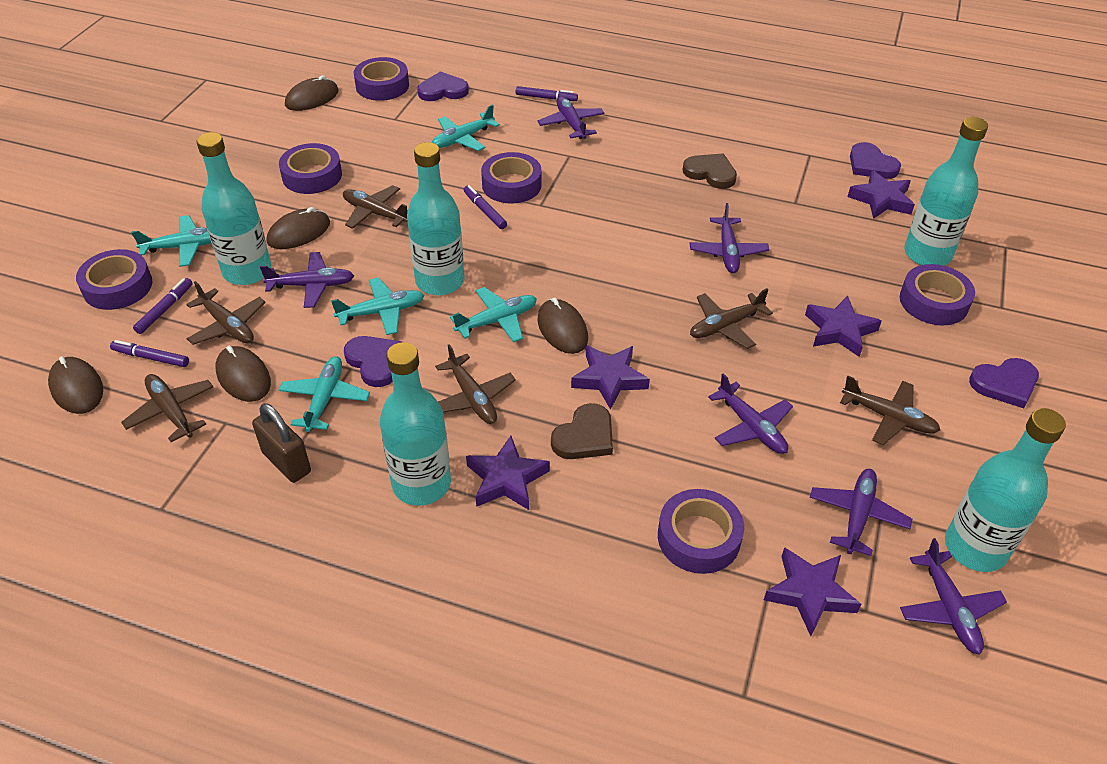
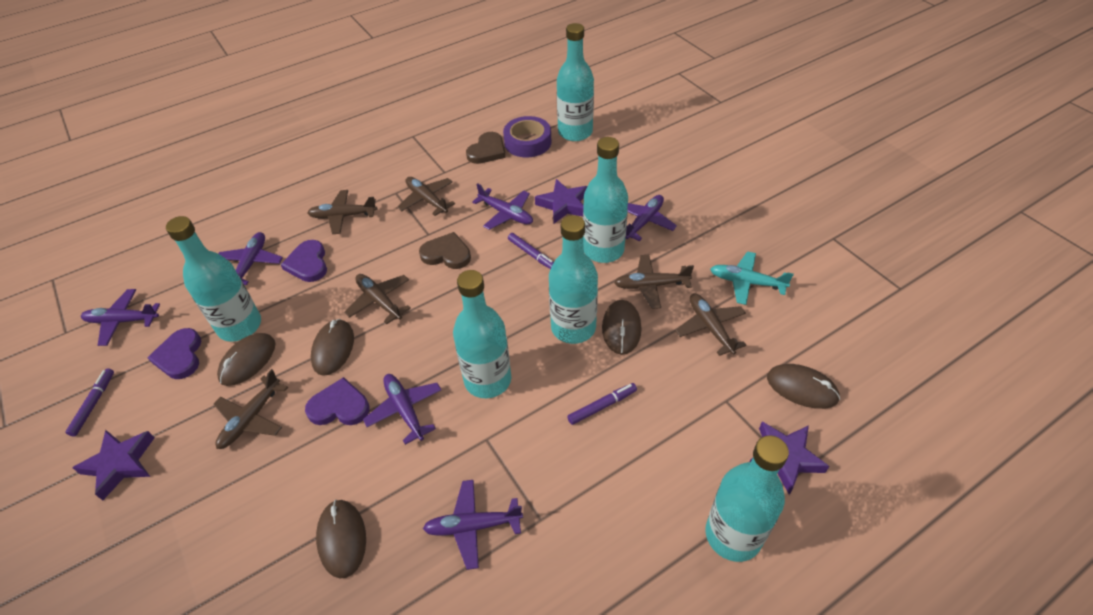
brown padlock: 1 -> 0
purple heart: 4 -> 3
purple marker: 4 -> 3
purple star: 5 -> 3
purple tape: 6 -> 1
turquoise bottle: 5 -> 6
turquoise plane: 5 -> 1

